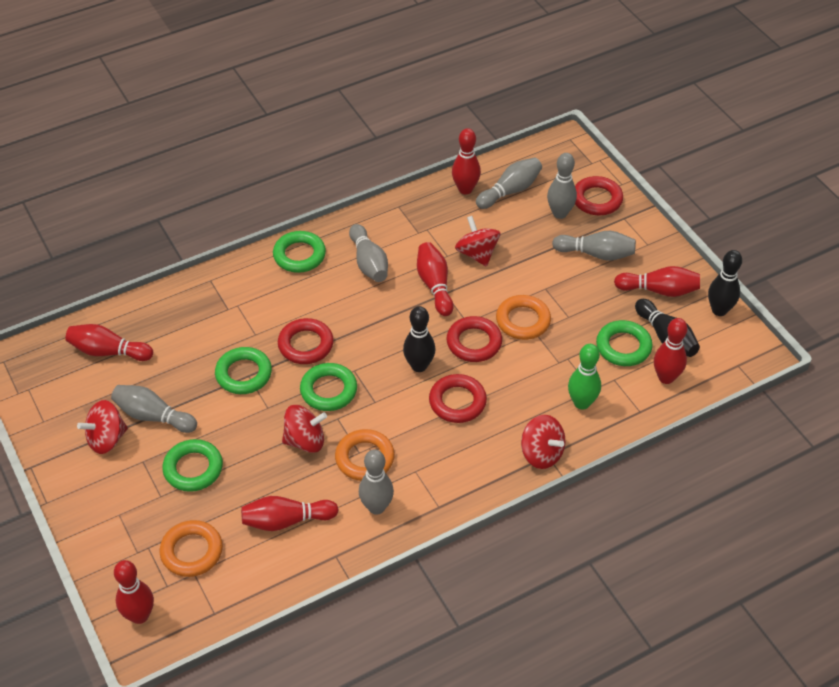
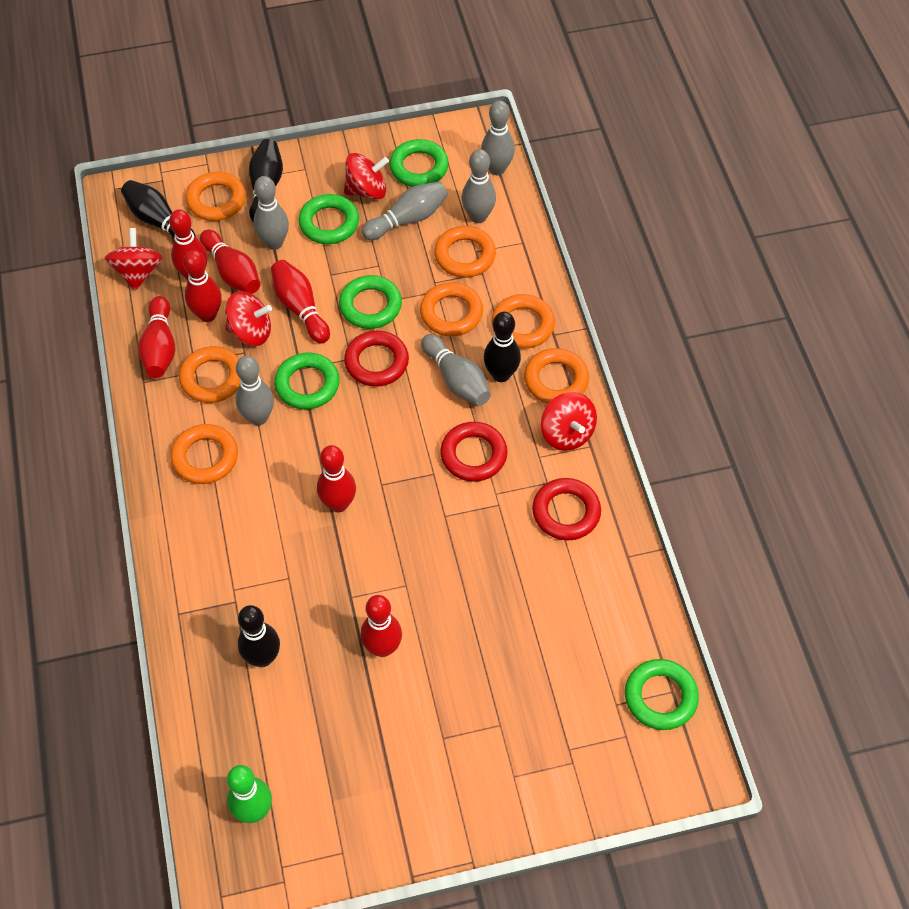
black bowling pin: 3 -> 4
orange ring: 3 -> 7
red ring: 4 -> 3

